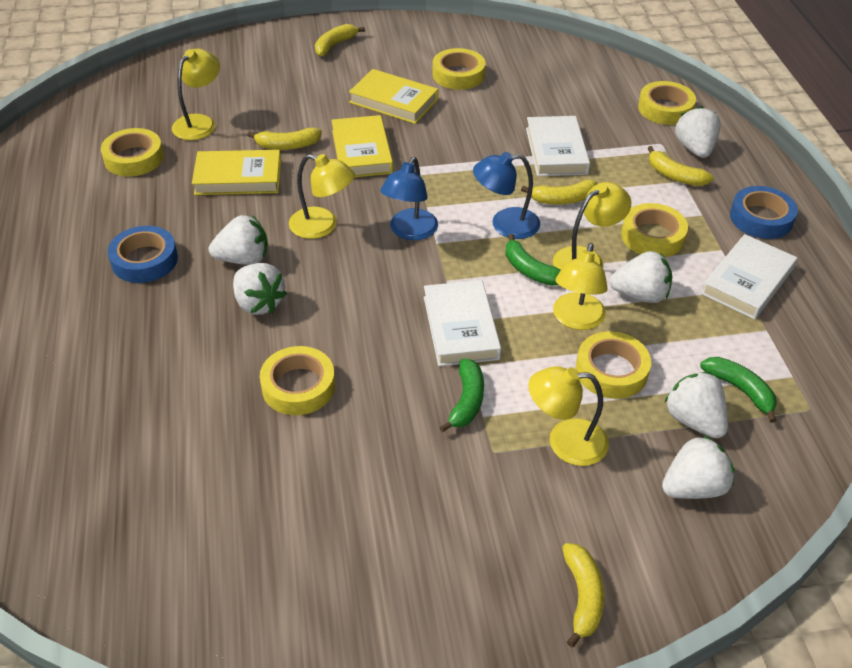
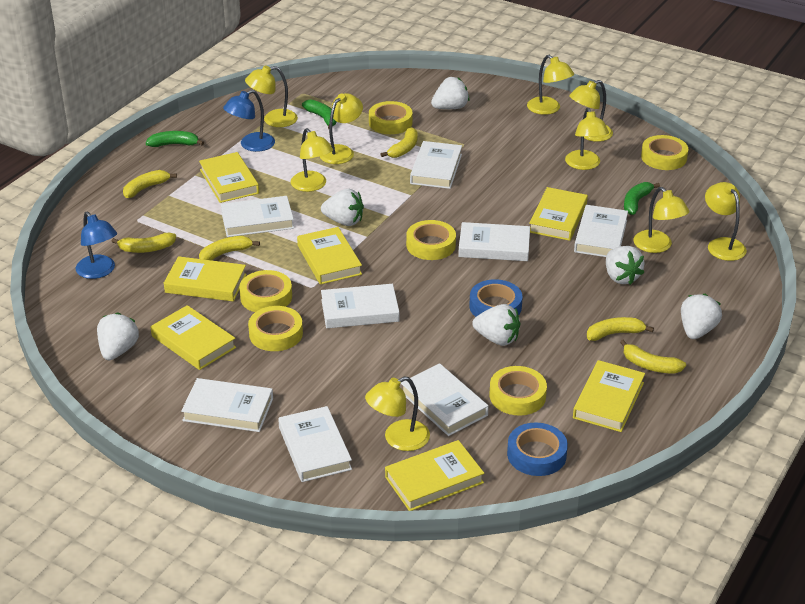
white book: 3 -> 8
yellow banana: 5 -> 6
yellow book: 3 -> 7
yellow lamp: 5 -> 9

